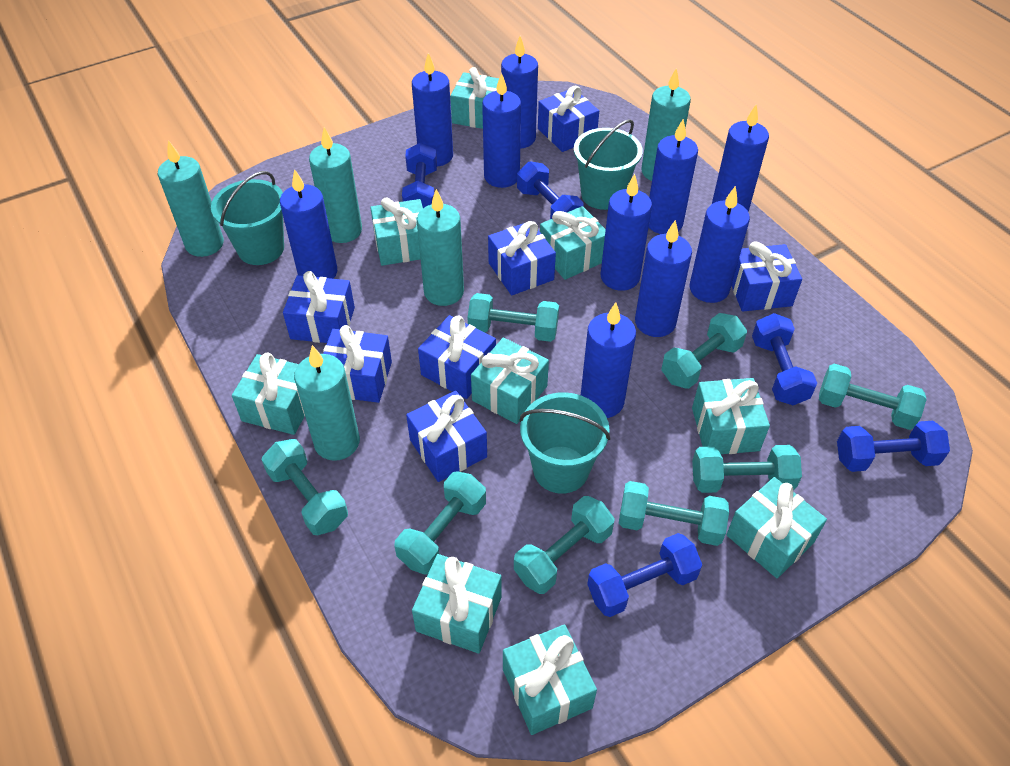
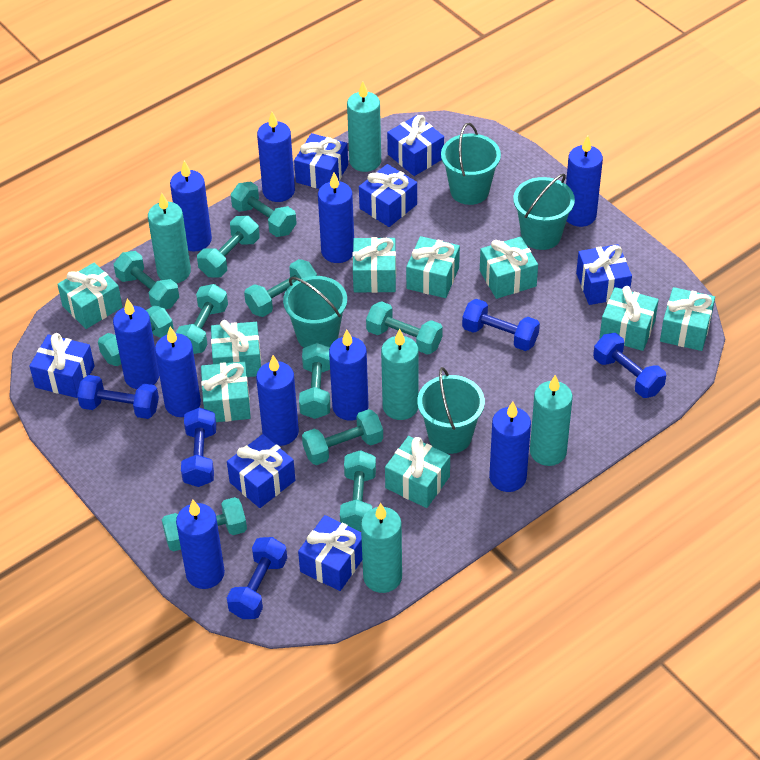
turquoise bucket: 3 -> 4
turquoise dumbbell: 8 -> 11

